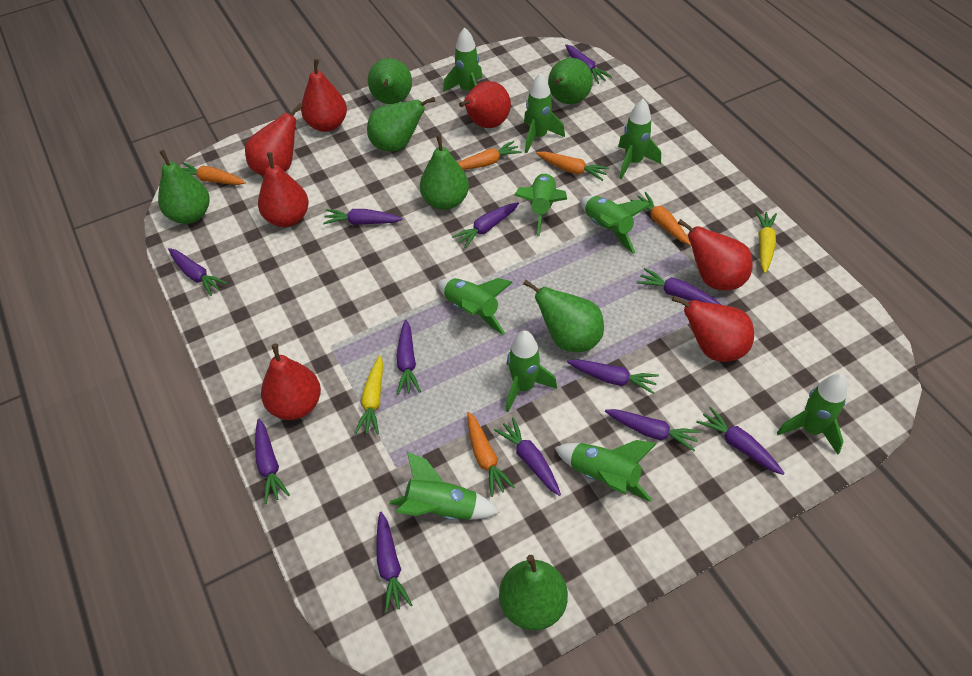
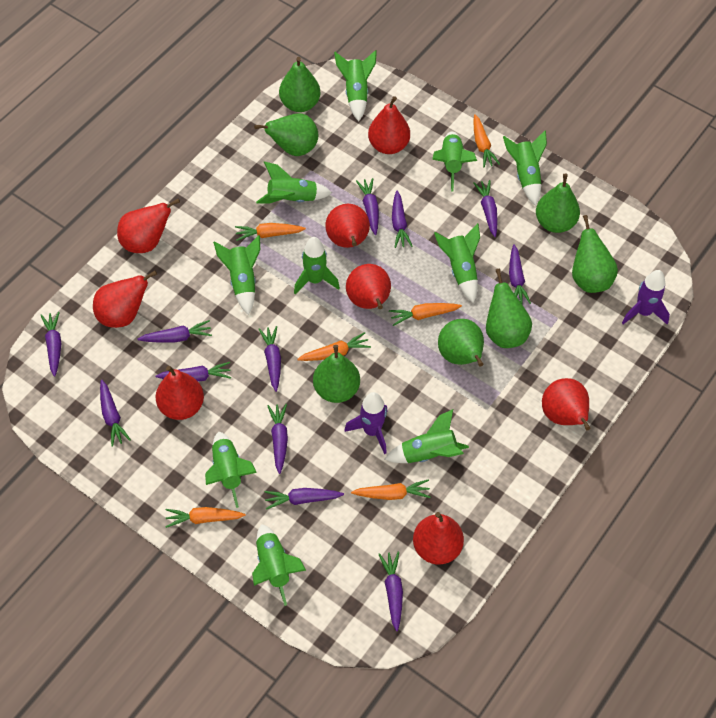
orange carrot: 5 -> 6
purple rocket: 0 -> 2
red pear: 7 -> 8
yellow carrot: 2 -> 0

